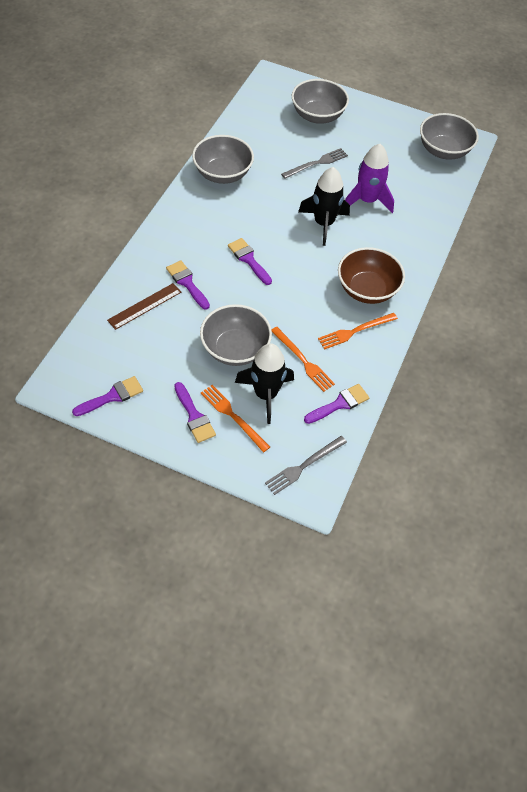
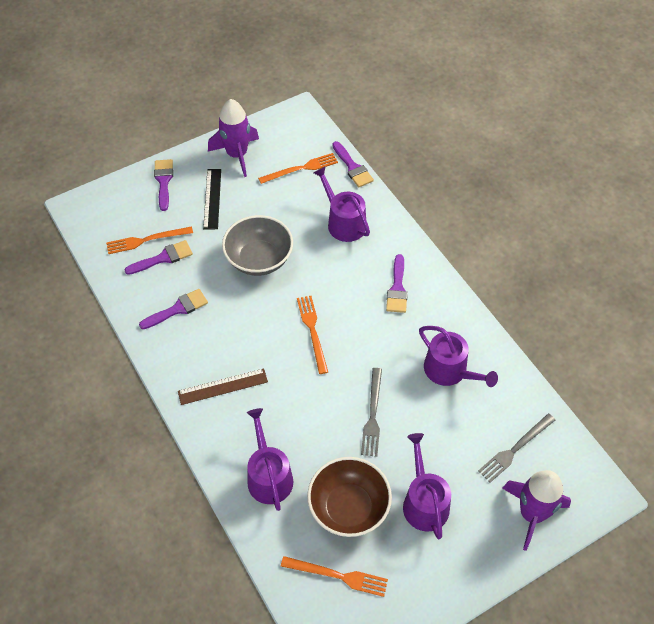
black rocket: 2 -> 0
black ruler: 0 -> 1
grey bowl: 4 -> 1
orange fork: 3 -> 4
purple rocket: 1 -> 2
purple watering can: 0 -> 4

